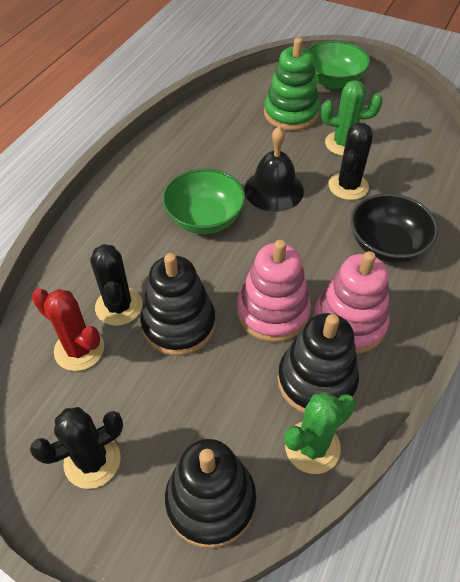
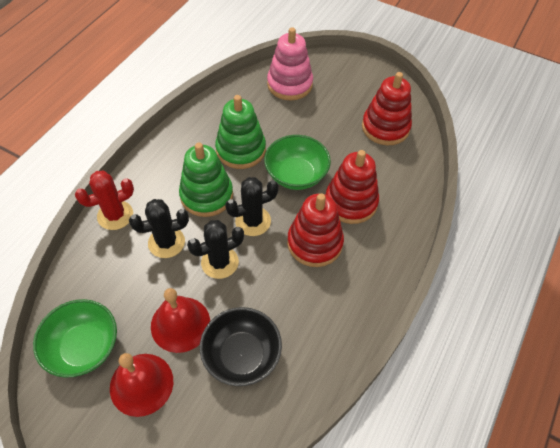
black bell: 1 -> 0
black stacking toy: 3 -> 0
green cactus: 2 -> 0
green stacking toy: 1 -> 2
pink stacking toy: 2 -> 1
red bell: 0 -> 2
red stacking toy: 0 -> 3

